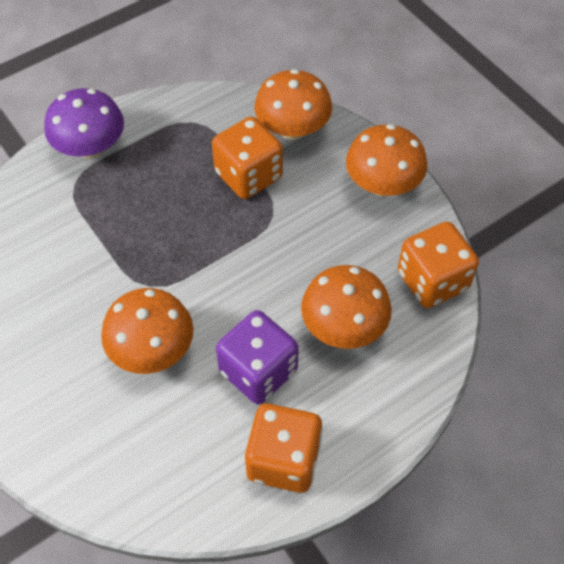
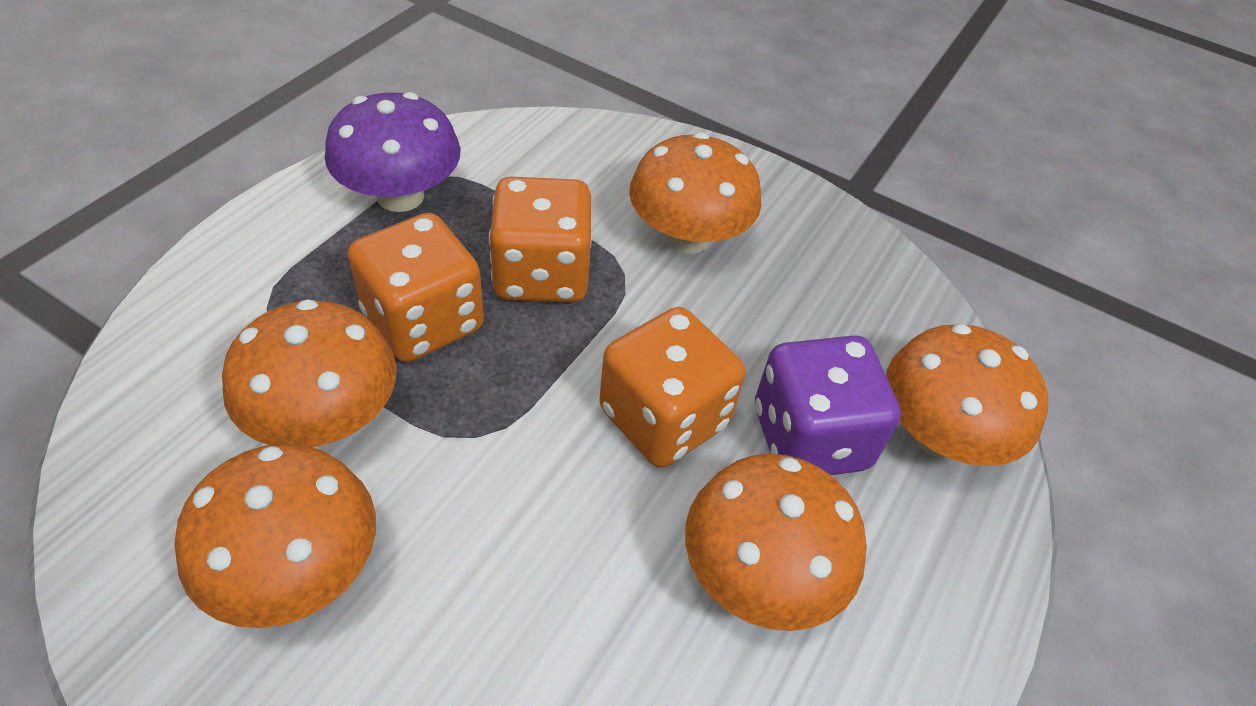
orange mushroom: 4 -> 5

